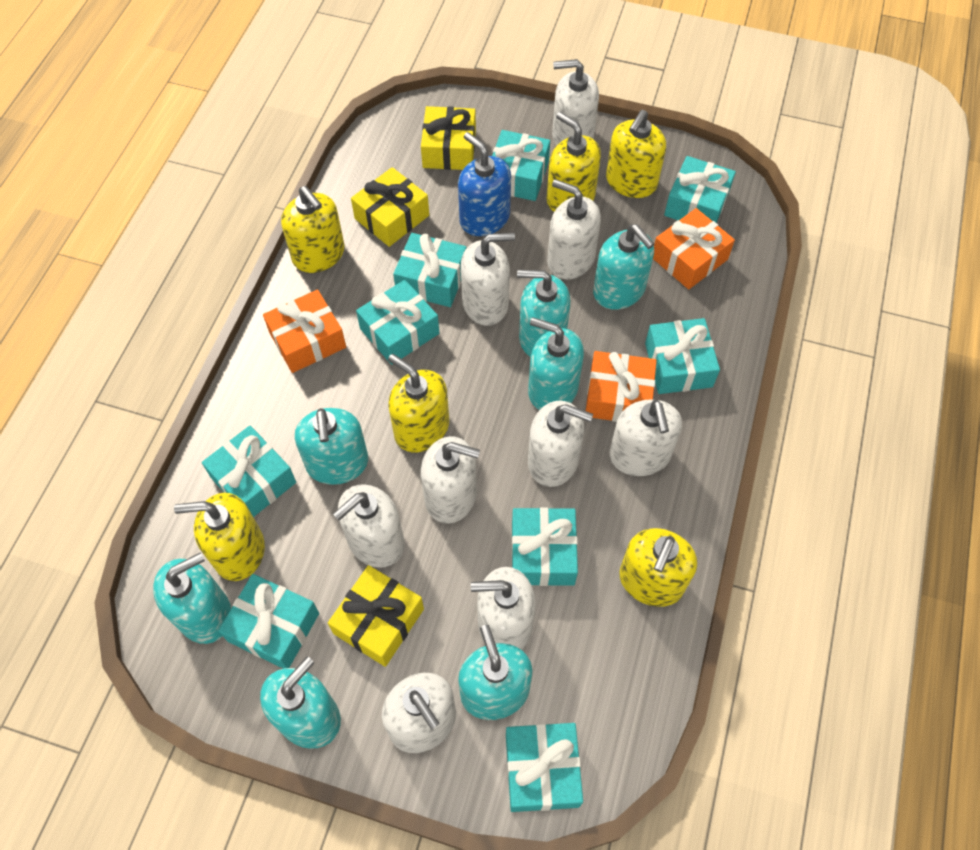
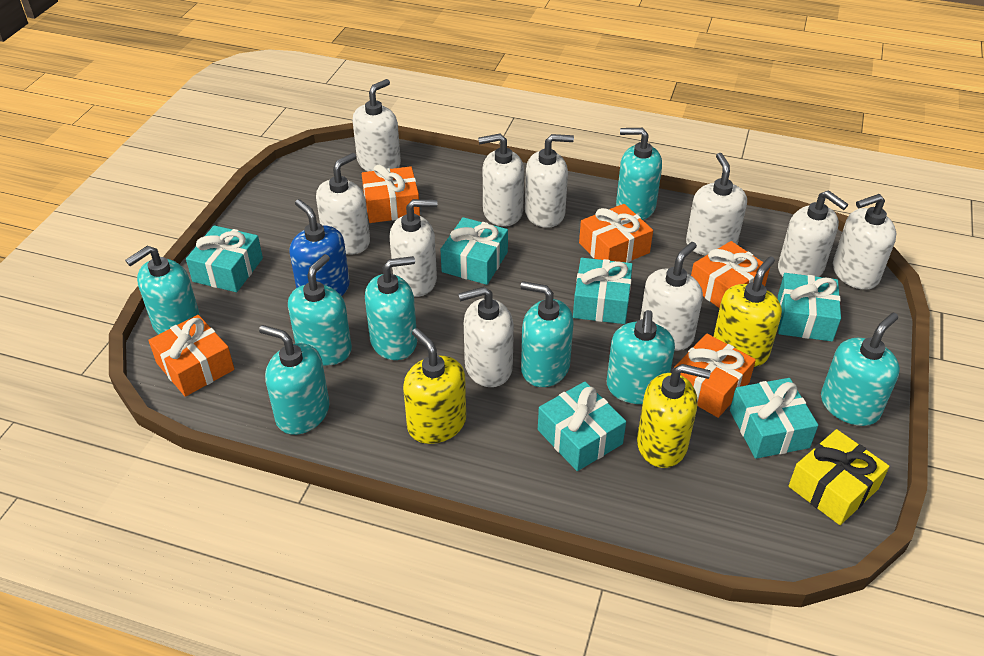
orange gift: 3 -> 5
turquoise gift: 9 -> 6
turquoise soap dispenser: 7 -> 8
white soap dispenser: 9 -> 10
yellow gift: 3 -> 1
yellow soap dispenser: 6 -> 3

